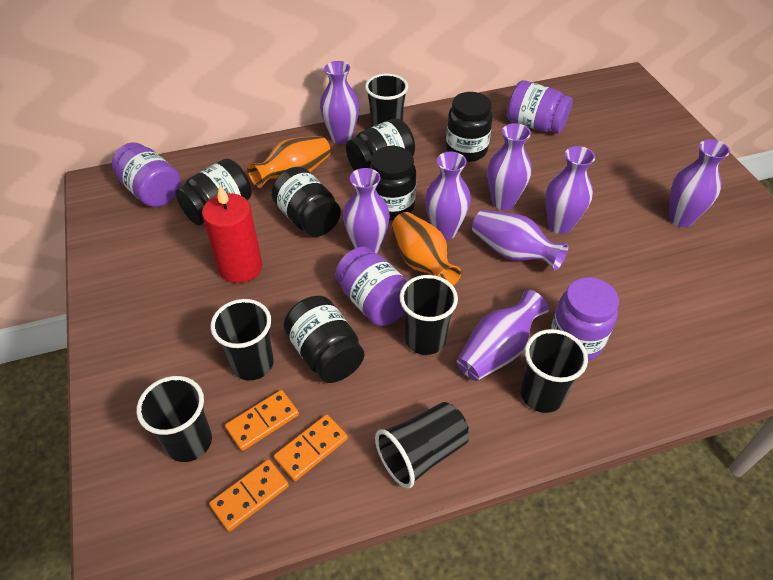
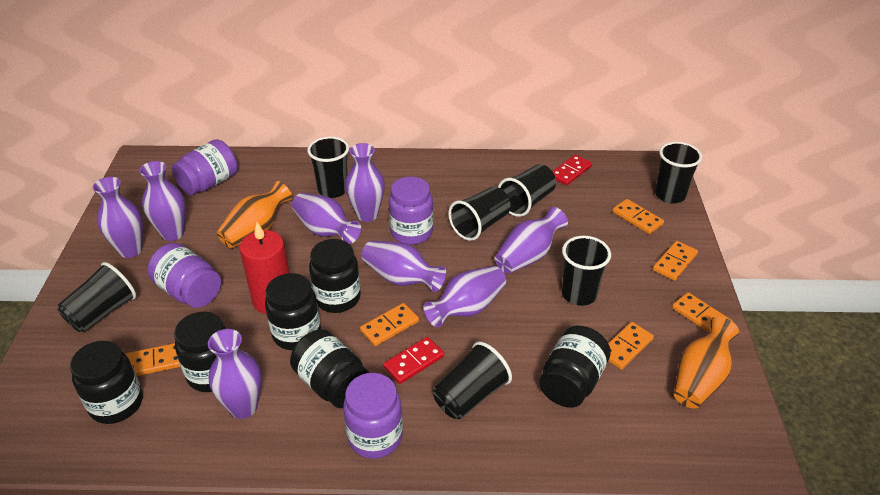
black cup: 6 -> 7
orange domino: 3 -> 6
red domino: 0 -> 2

